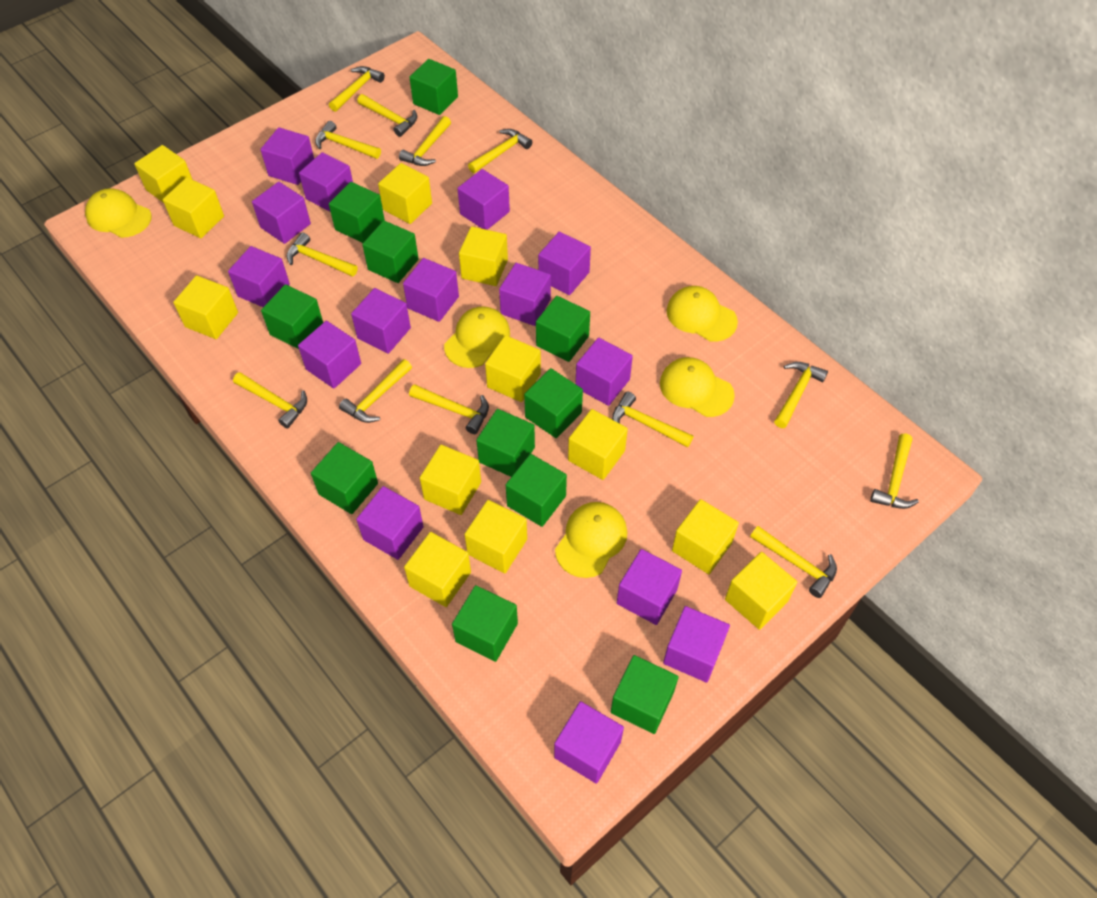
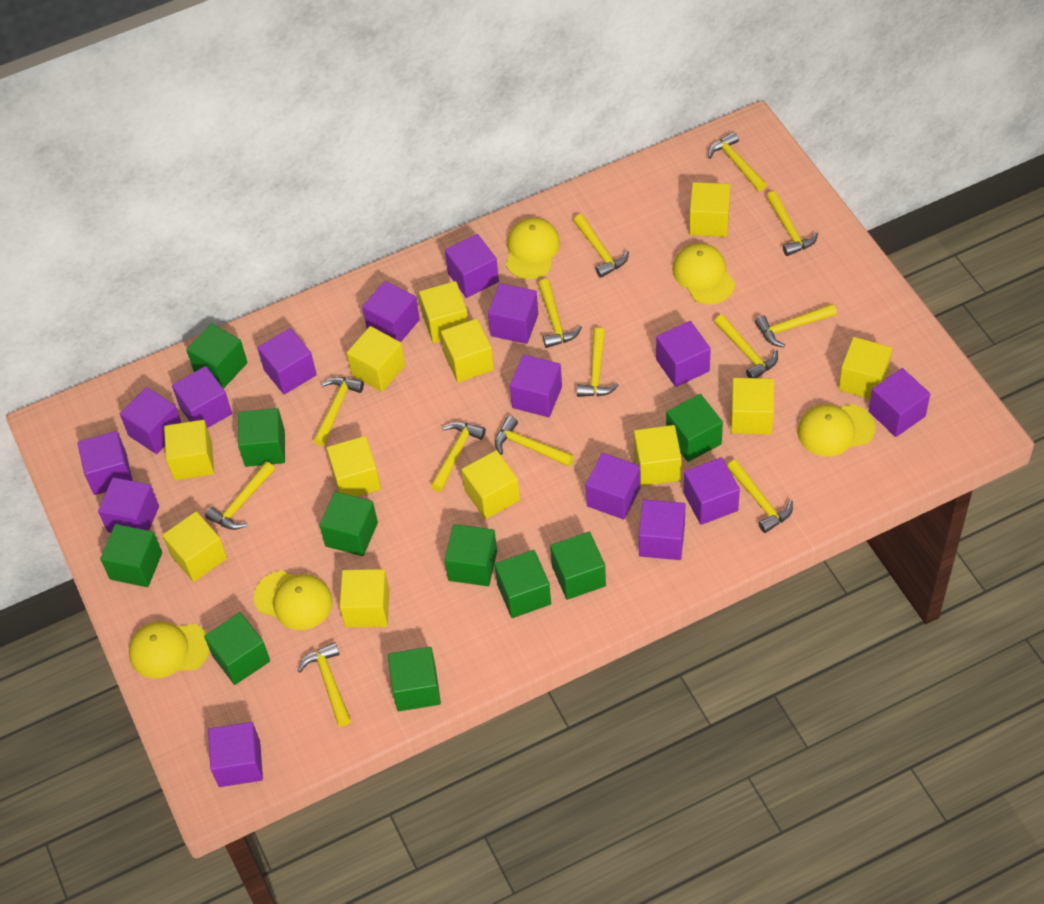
green cube: 11 -> 10

